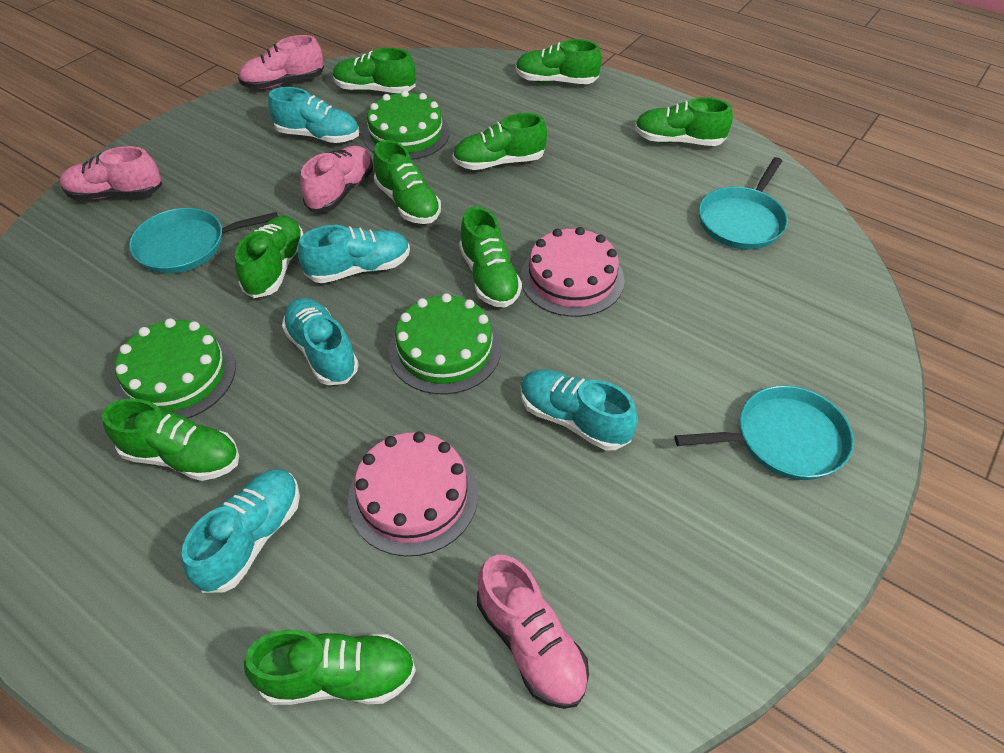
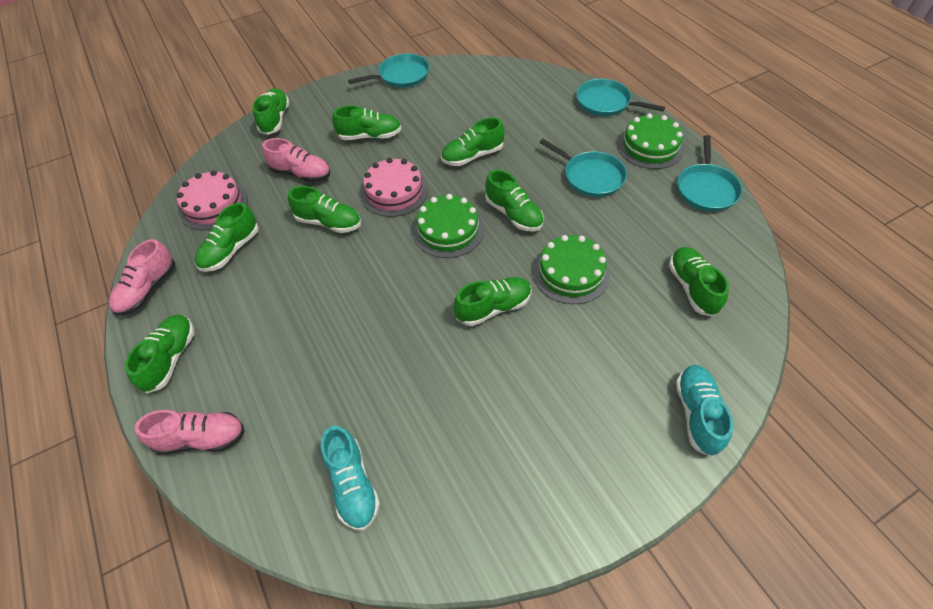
pink shoe: 4 -> 3
turquoise pan: 3 -> 4
turquoise shoe: 5 -> 2

